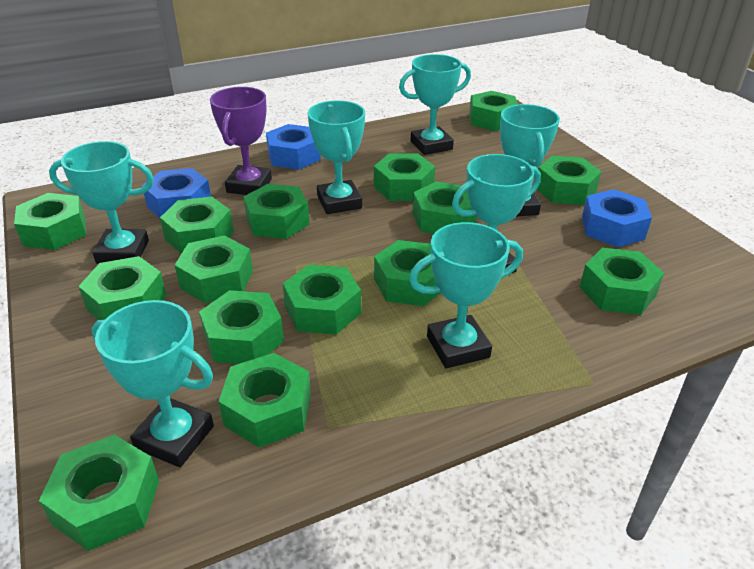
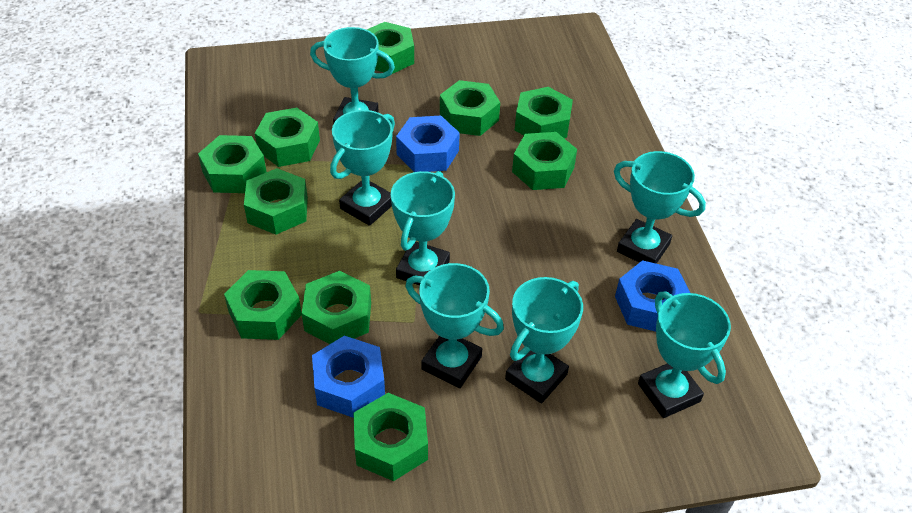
green nut: 15 -> 10
purple trophy: 1 -> 0

